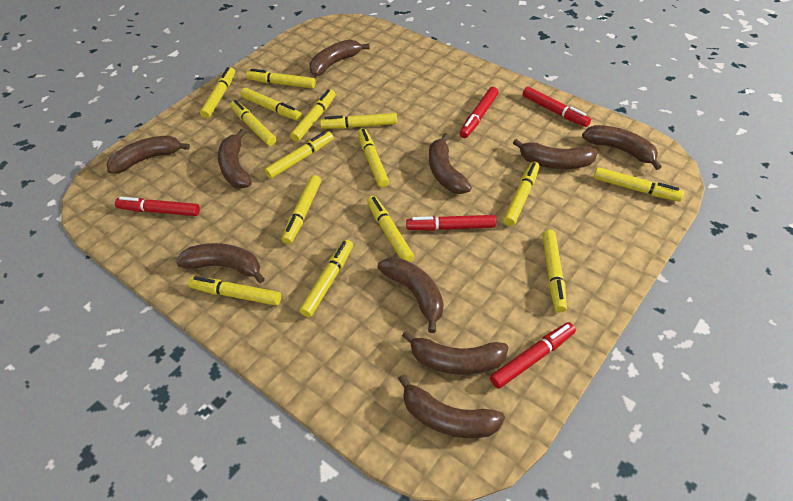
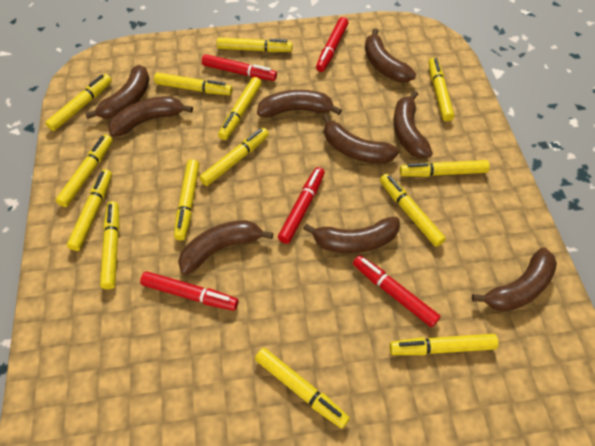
brown banana: 10 -> 9
yellow marker: 15 -> 14

